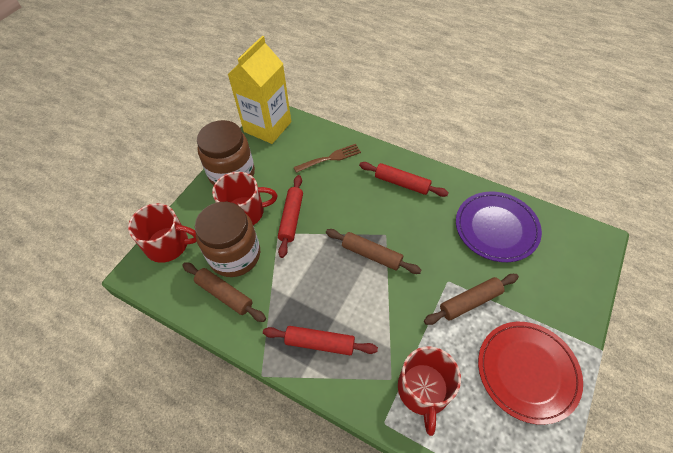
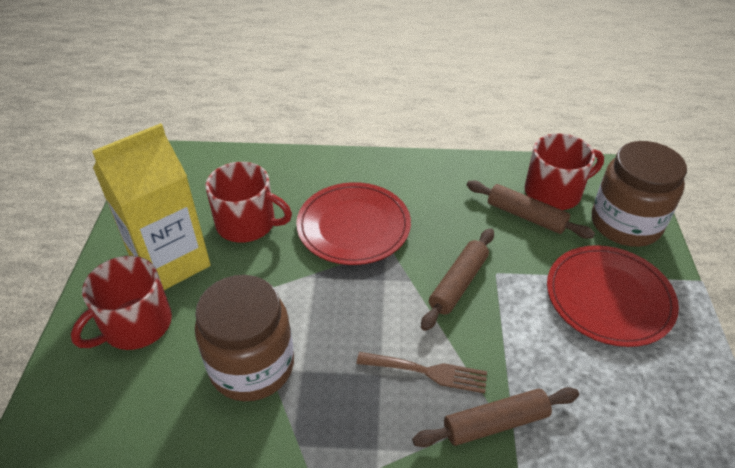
purple plate: 1 -> 0
red plate: 1 -> 2
red rolling pin: 3 -> 0

